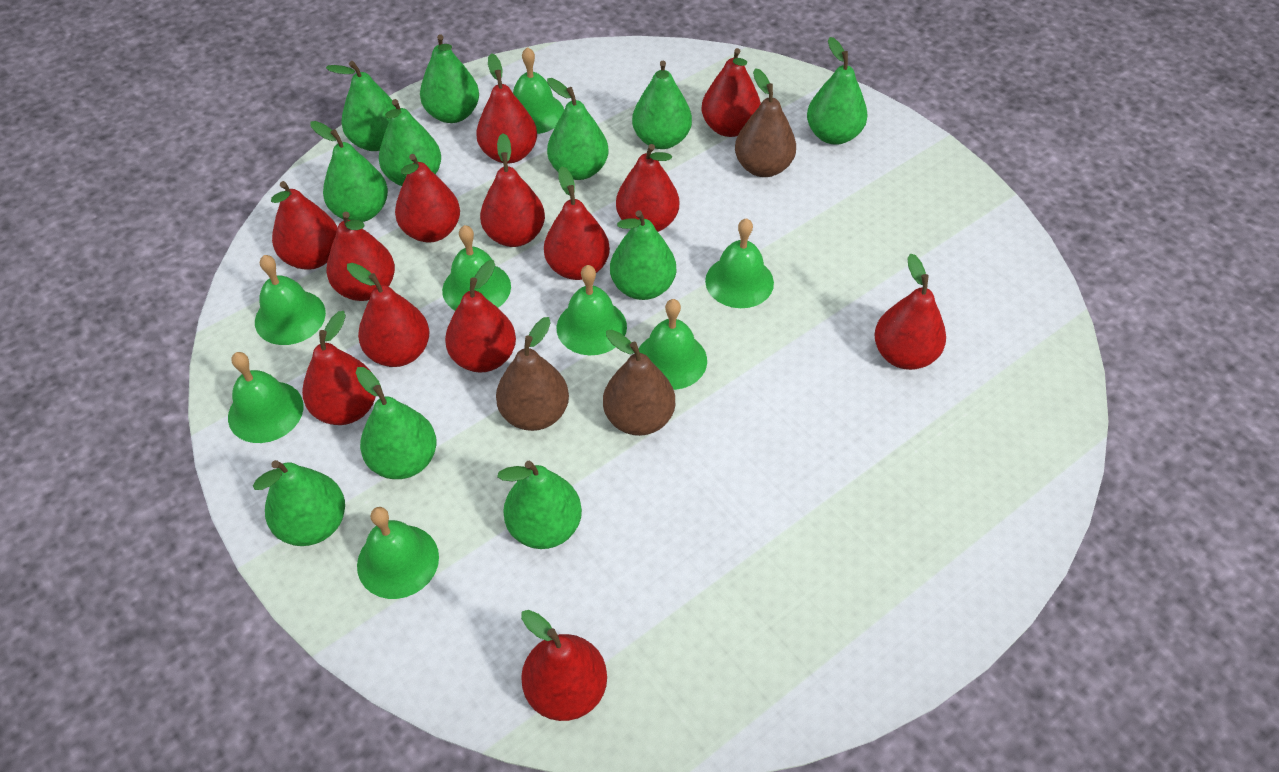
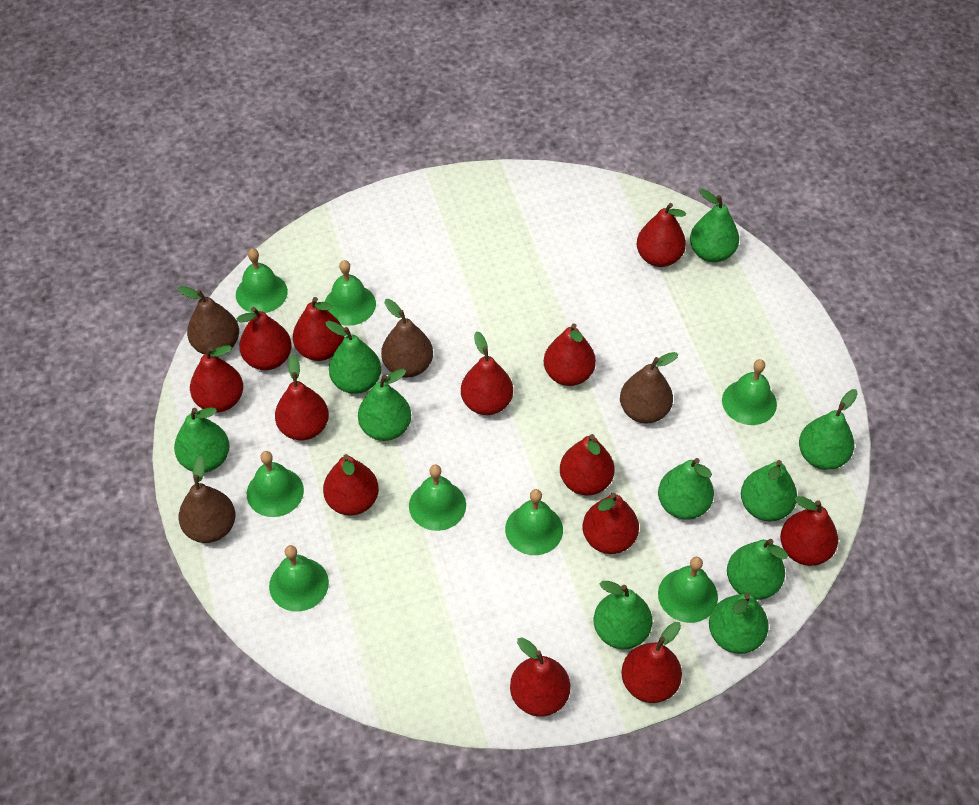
brown pear: 3 -> 4
green pear: 11 -> 10

